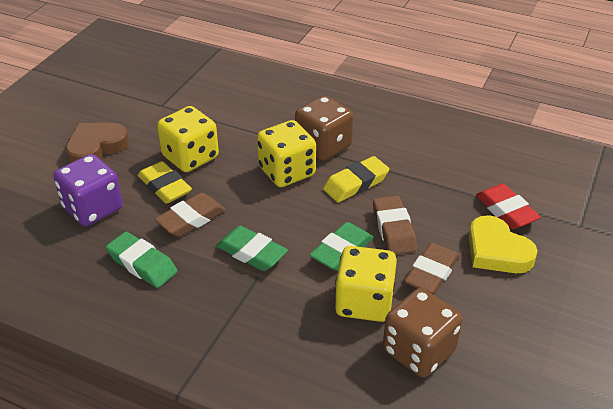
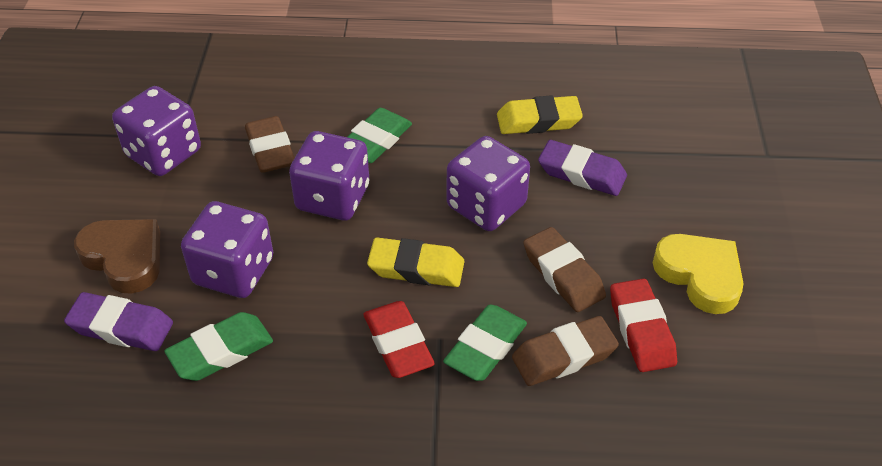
brown dice: 2 -> 0
purple dice: 1 -> 4
purple eraser: 0 -> 2
red eraser: 1 -> 2
yellow dice: 3 -> 0

